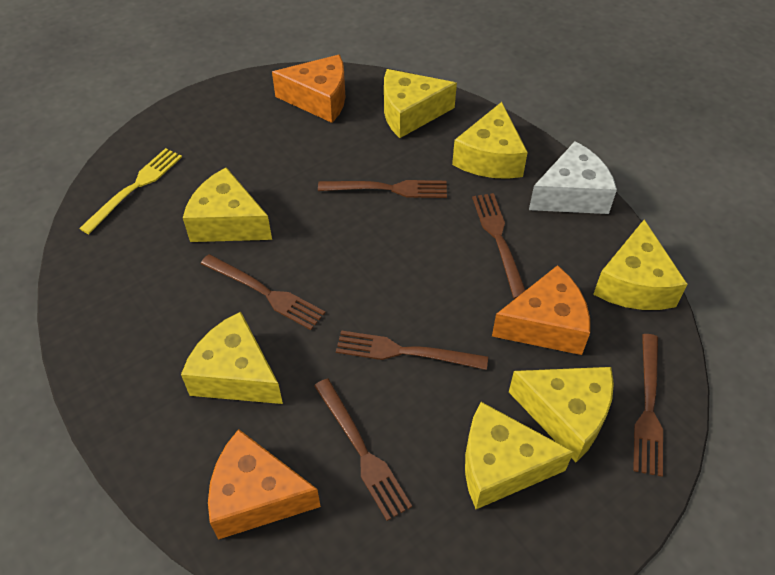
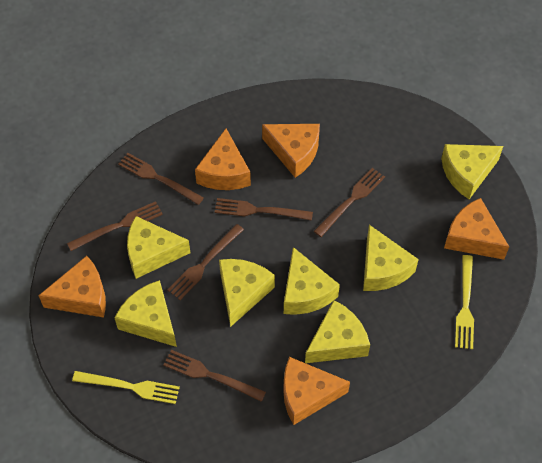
orange cheese: 3 -> 5
white cheese: 1 -> 0
yellow fork: 1 -> 2

